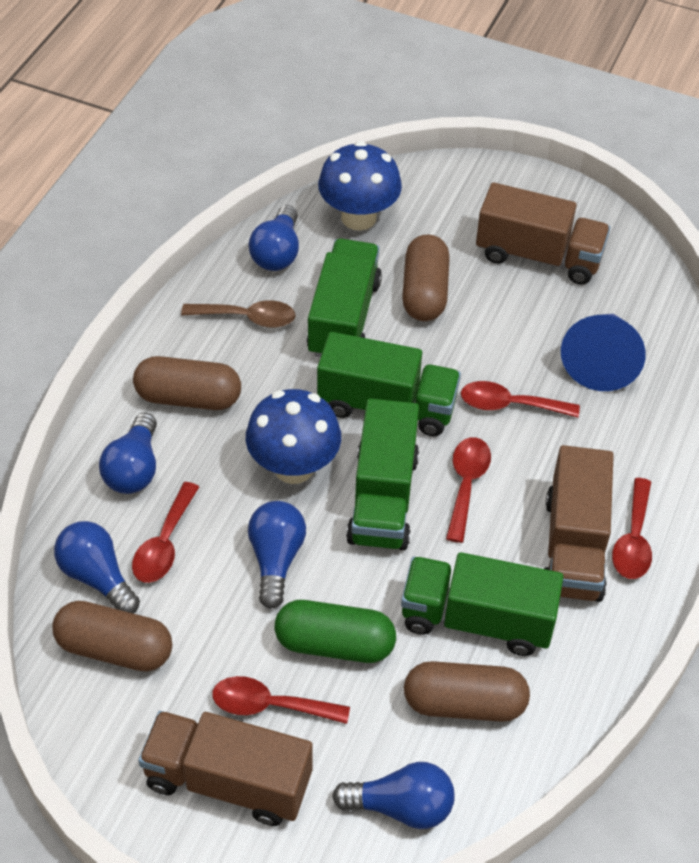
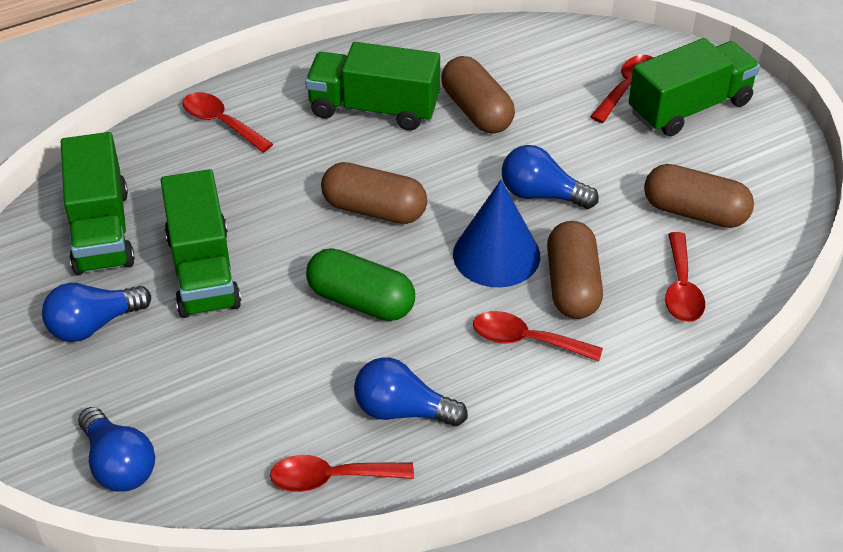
blue light bulb: 5 -> 4
blue mushroom: 2 -> 0
brown spoon: 1 -> 0
brown truck: 3 -> 0

